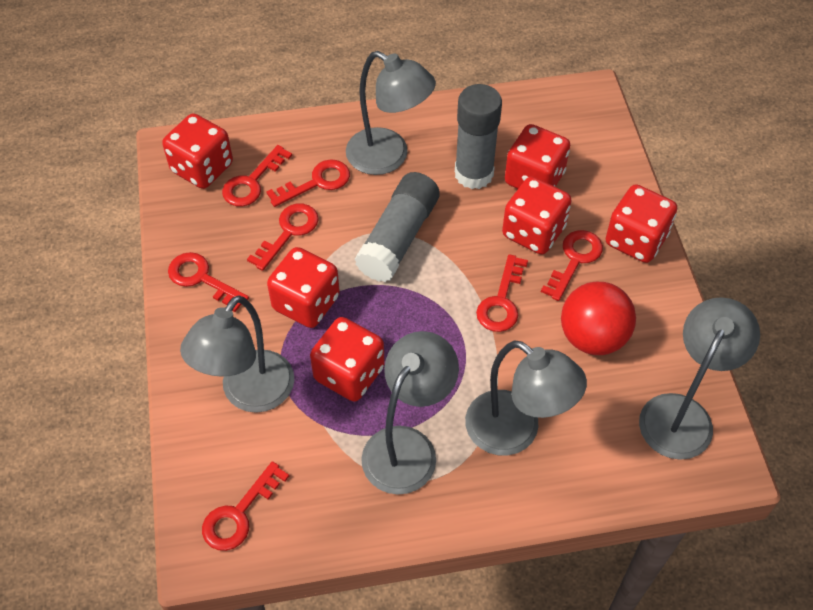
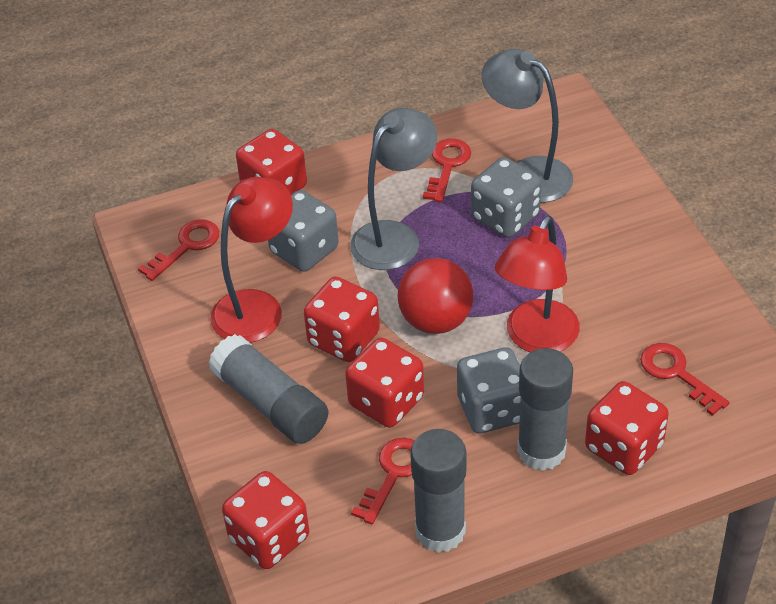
grey dice: 0 -> 3
grey glue stick: 2 -> 3
grey lamp: 5 -> 2
red dice: 6 -> 5
red key: 7 -> 4
red lamp: 0 -> 2

